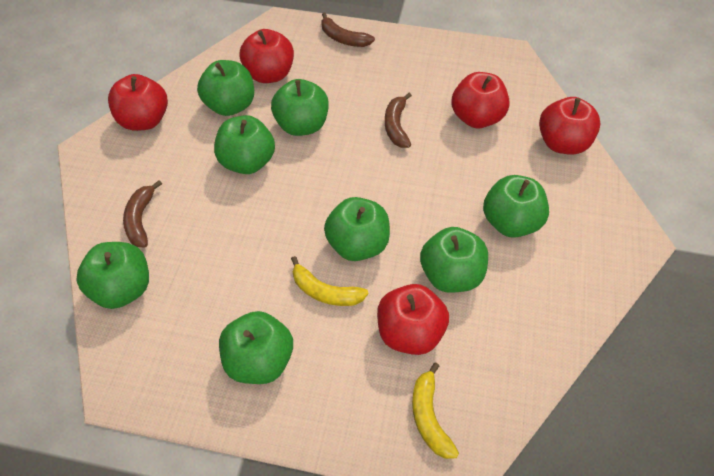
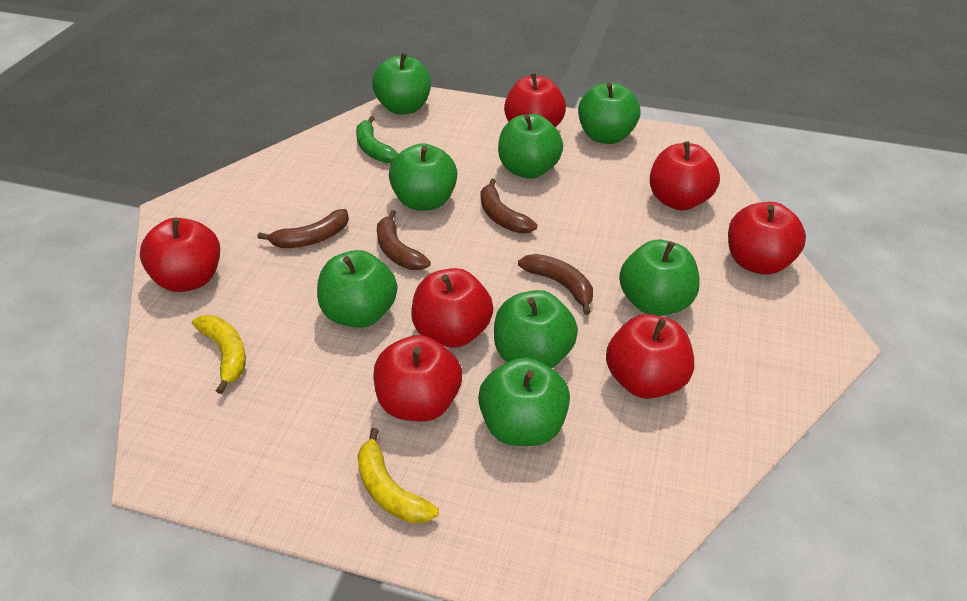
brown banana: 3 -> 4
green banana: 0 -> 1
red apple: 5 -> 7

